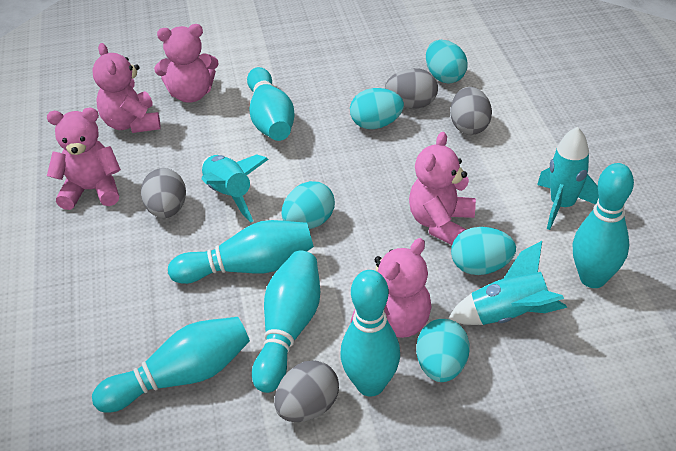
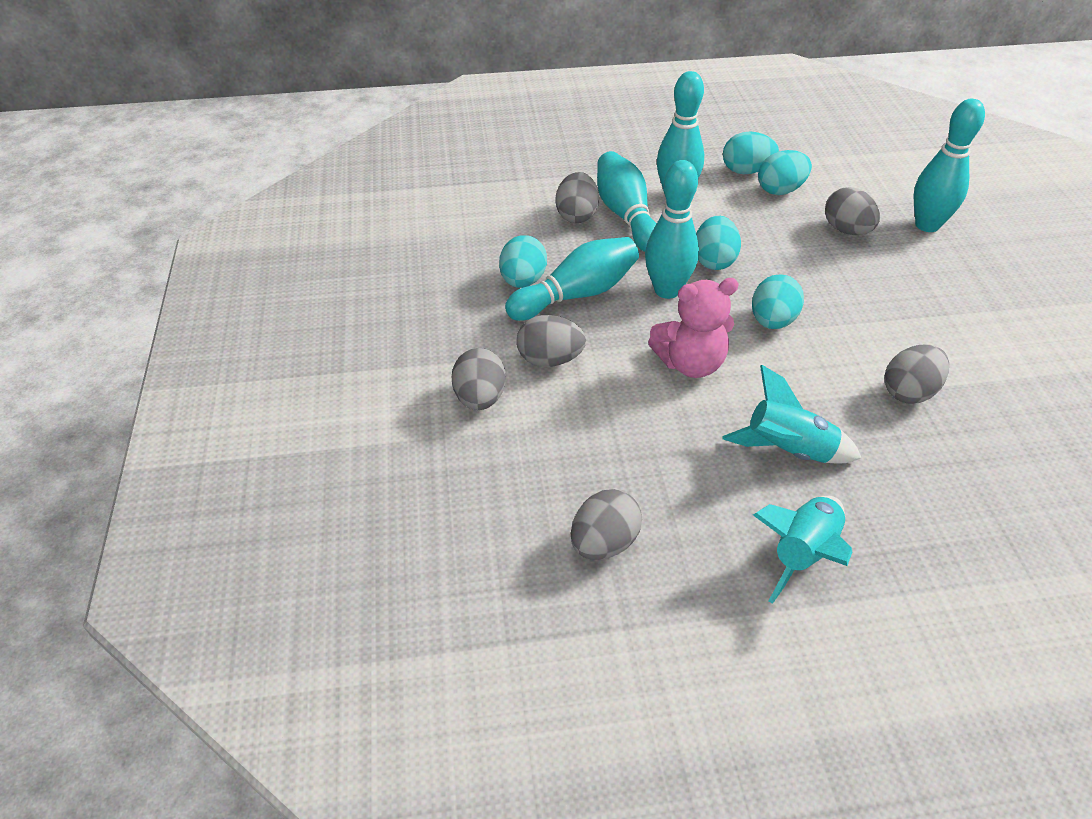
grey egg: 4 -> 6
pink teddy bear: 5 -> 1
turquoise bowling pin: 6 -> 5
turquoise rocket: 3 -> 2

